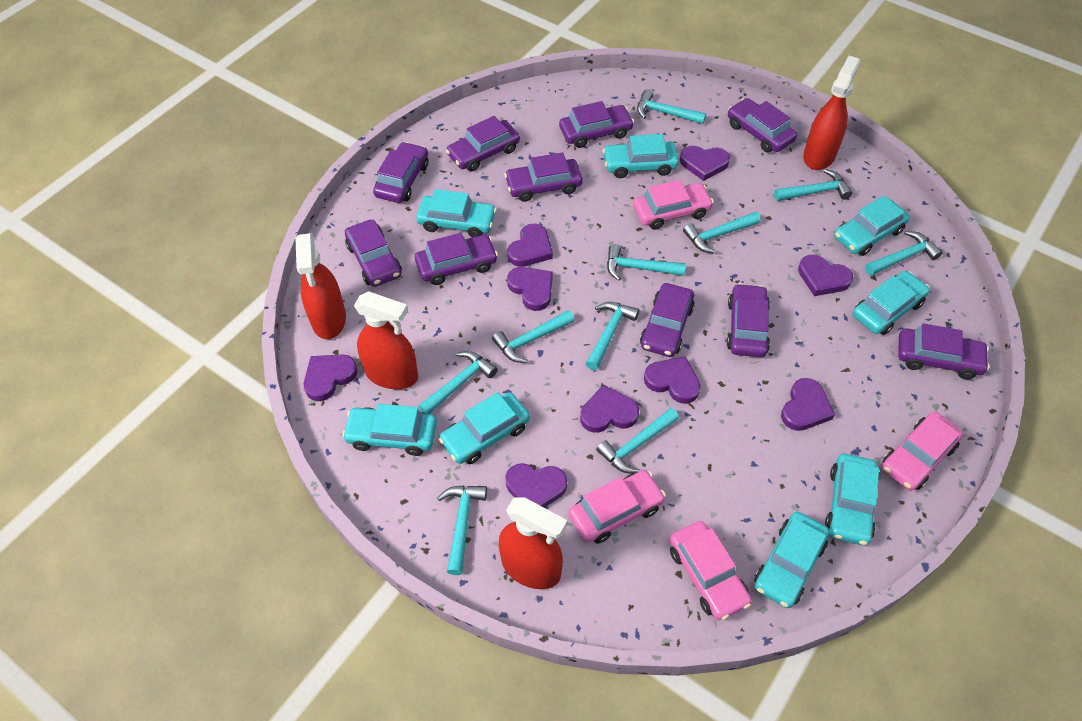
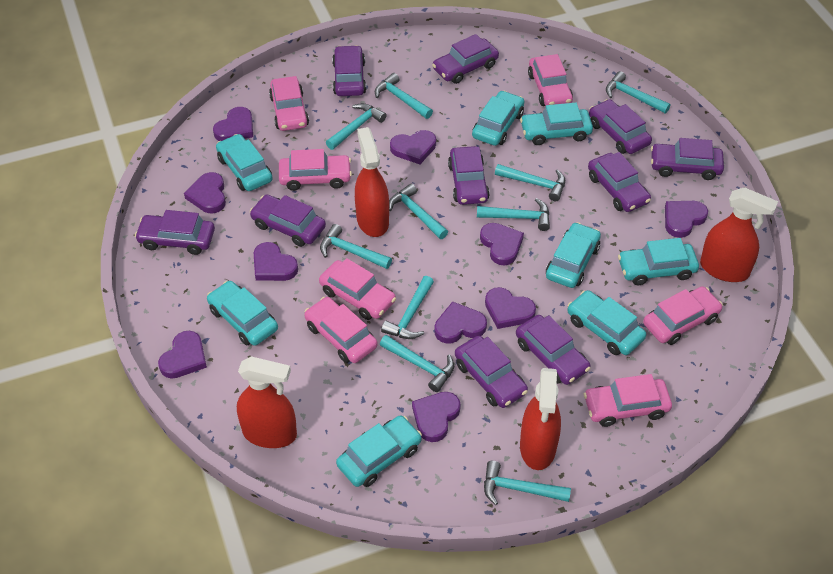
pink car: 4 -> 7
purple heart: 9 -> 10

